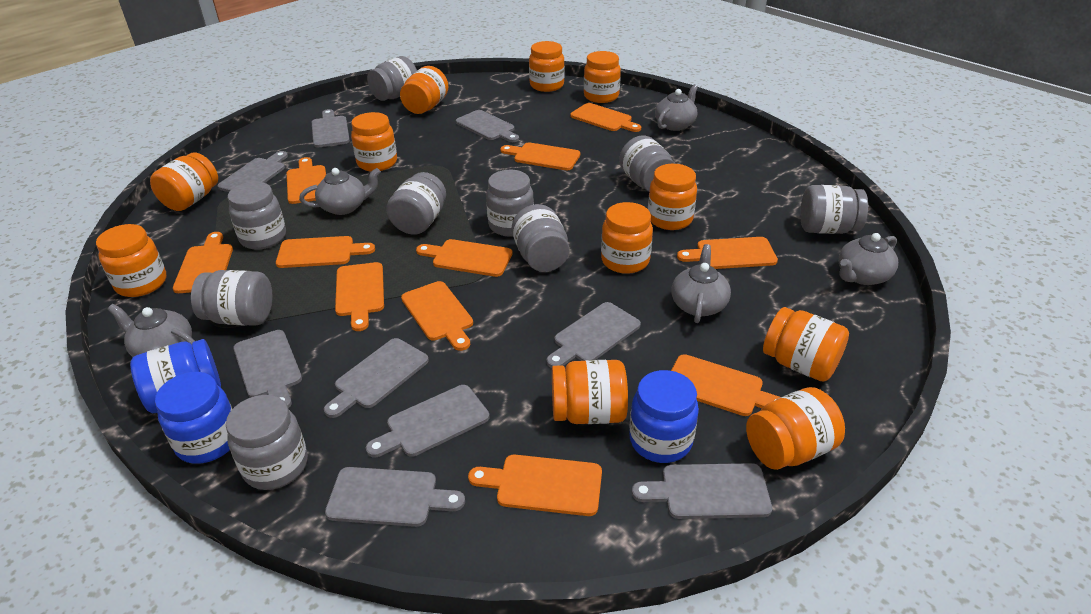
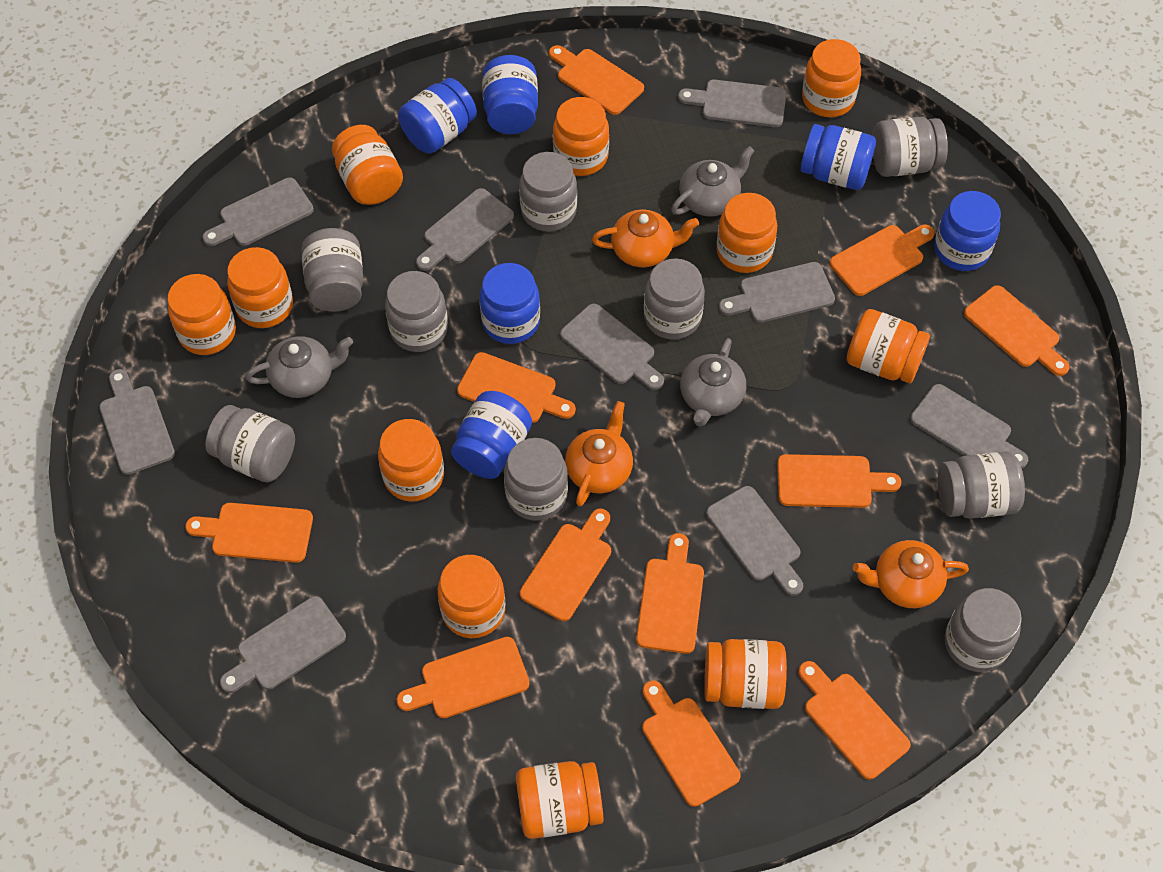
blue jar: 3 -> 6
grey teapot: 5 -> 3
orange teapot: 0 -> 3

